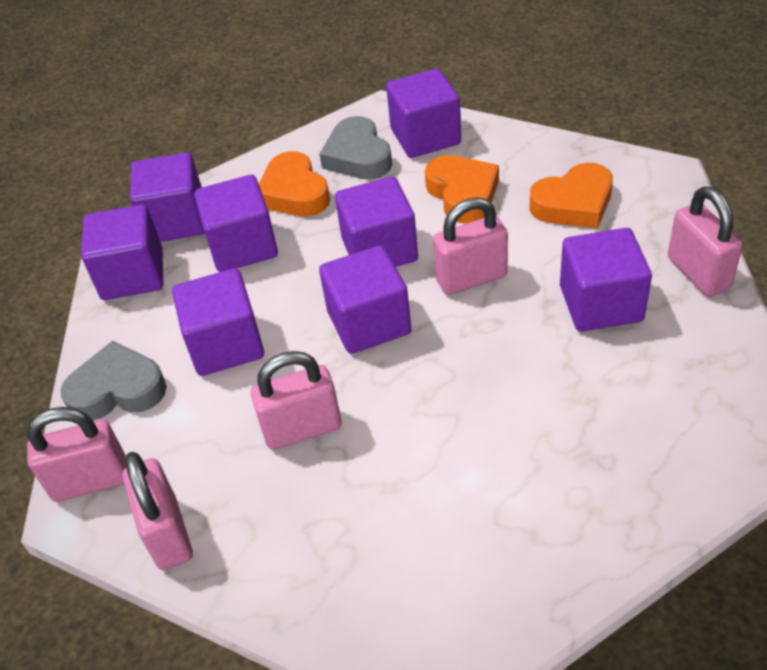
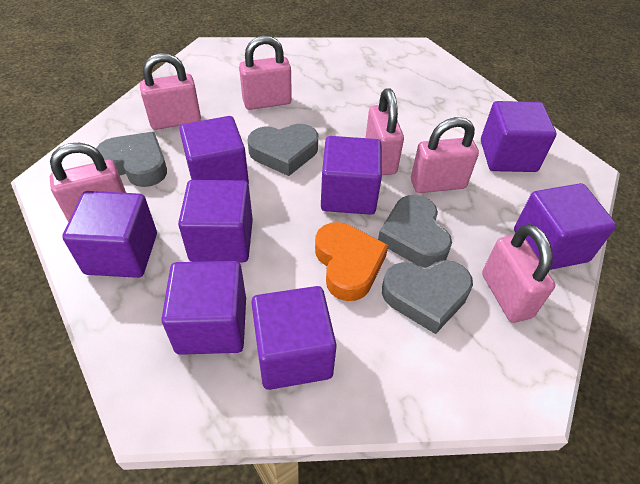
grey heart: 2 -> 4
orange heart: 3 -> 1
pink padlock: 5 -> 6

